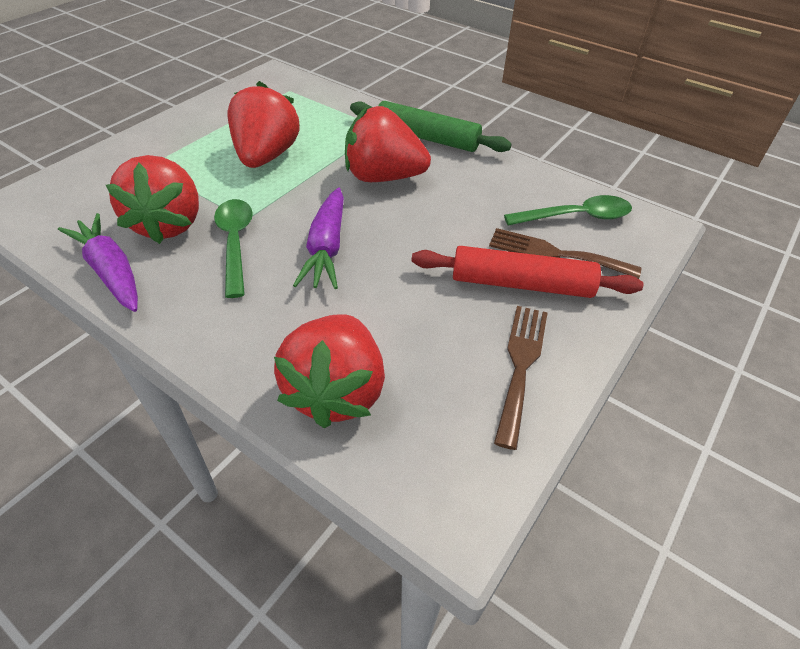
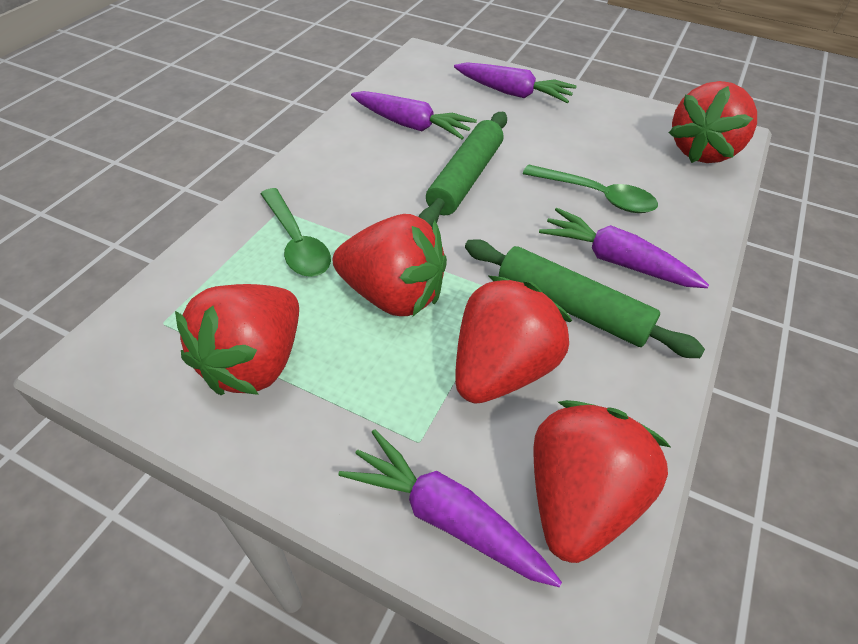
brown fork: 2 -> 0
green rolling pin: 1 -> 2
purple carrot: 2 -> 4
red rolling pin: 1 -> 0
red strawberry: 4 -> 5

